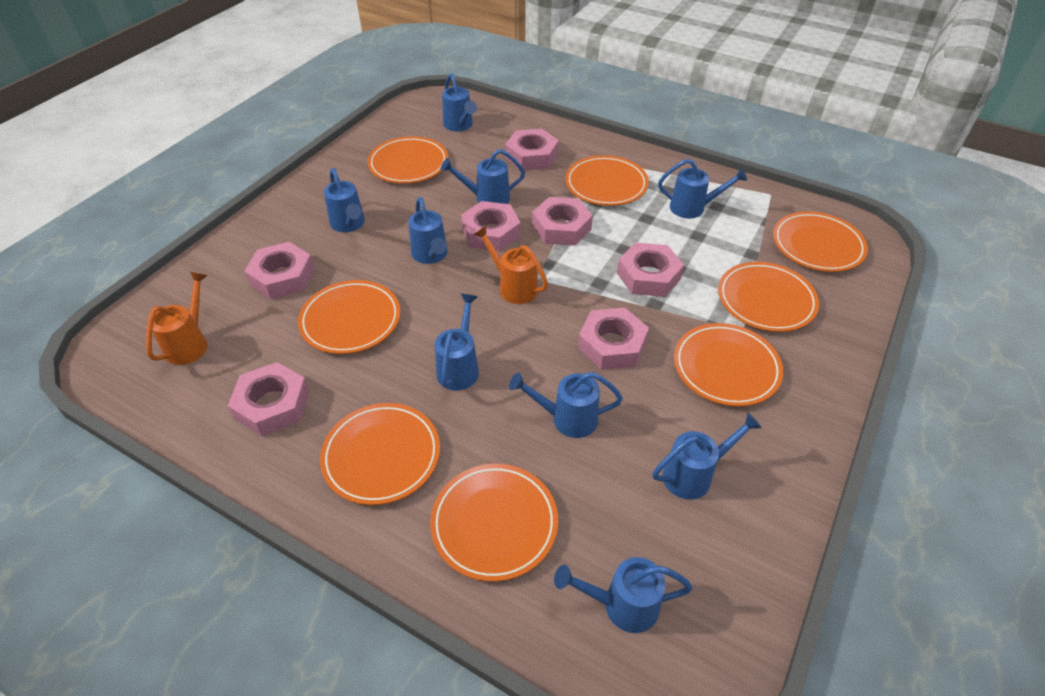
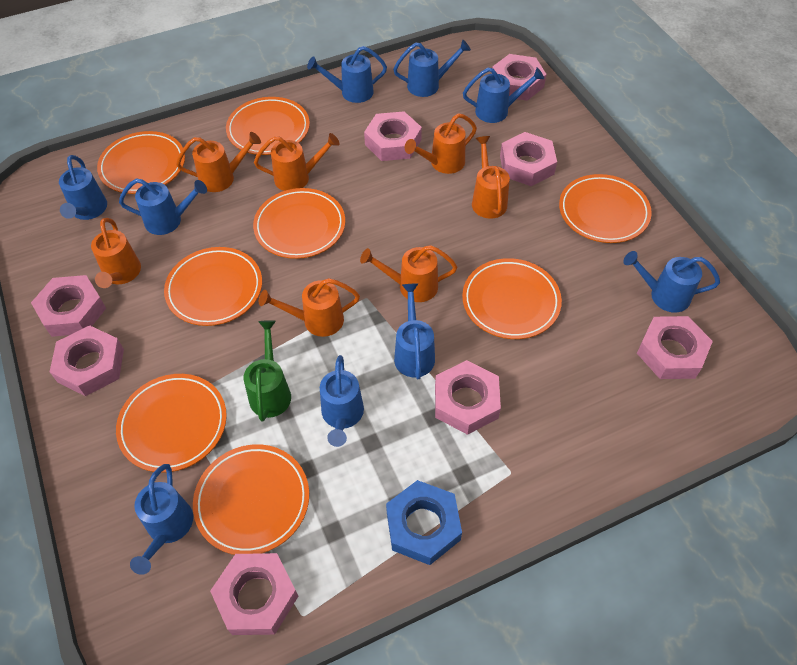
blue nut: 0 -> 1
green watering can: 0 -> 1
orange watering can: 2 -> 7
pink nut: 7 -> 8

